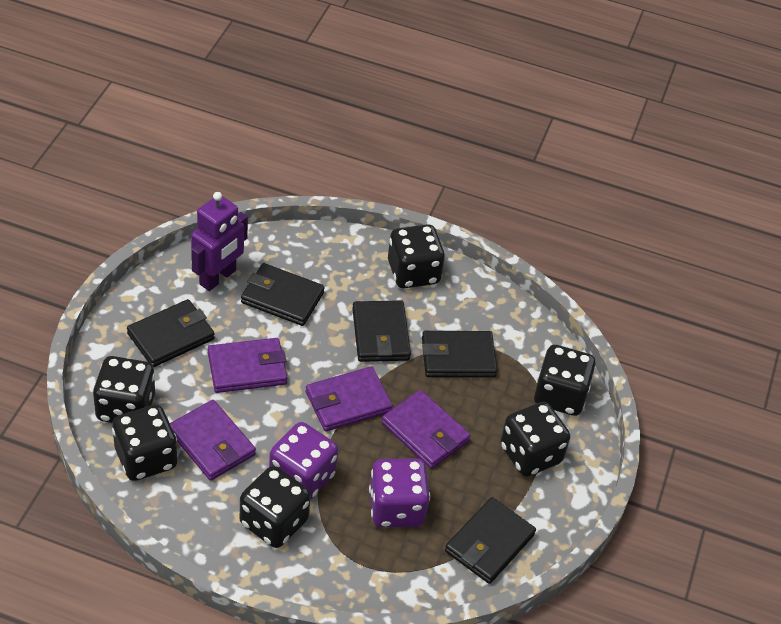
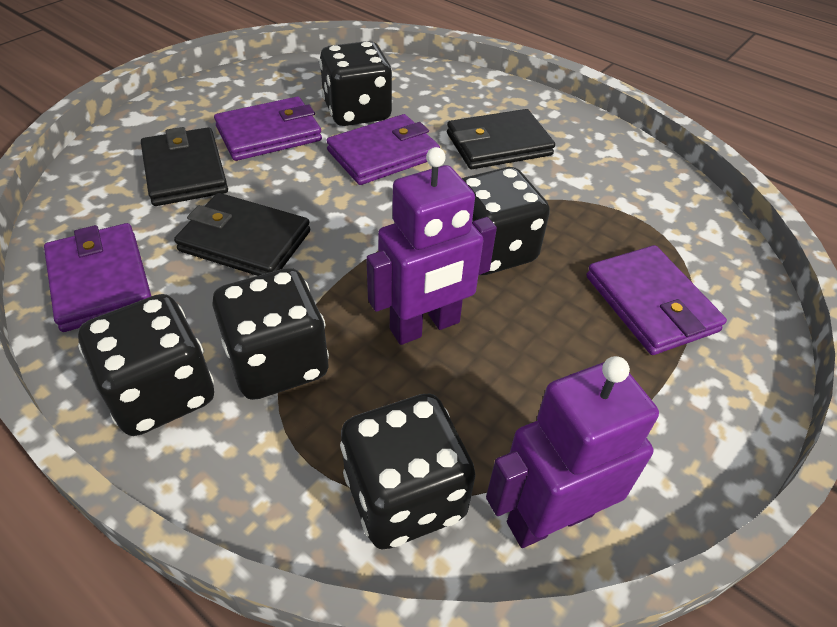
black dice: 6 -> 5
black wallet: 5 -> 3
purple dice: 2 -> 0
purple robot: 1 -> 2

